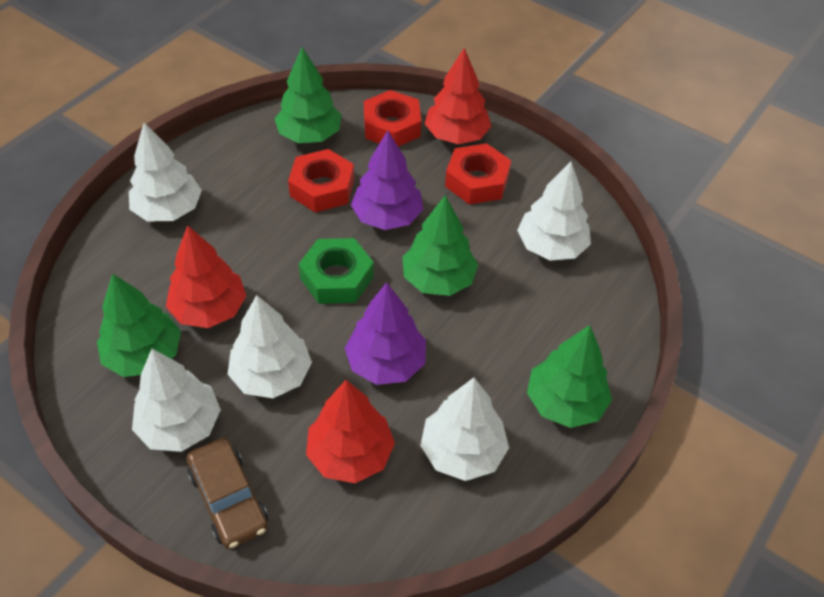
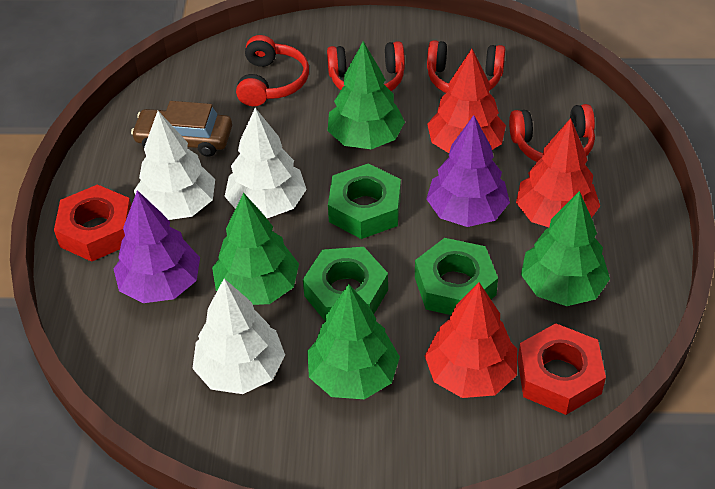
green nut: 1 -> 3
red headphones: 0 -> 4
red nut: 3 -> 2
white tree: 5 -> 3

